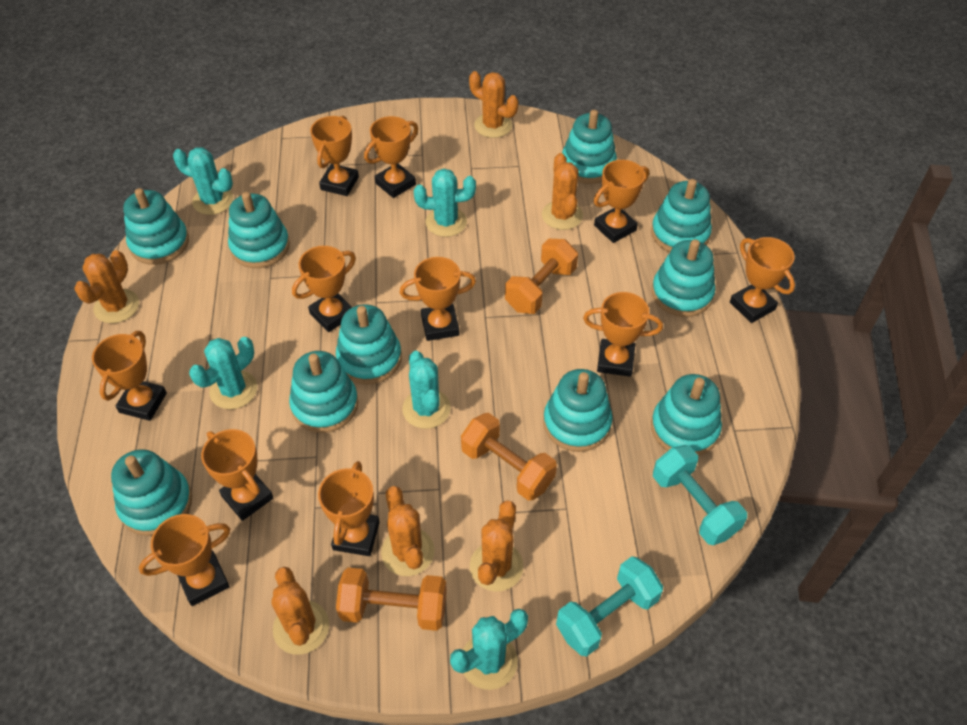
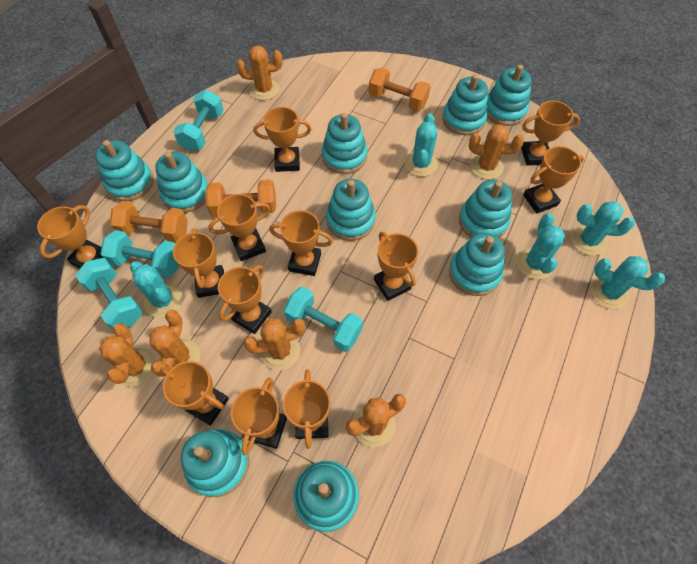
orange trophy: 11 -> 12
turquoise dumbbell: 2 -> 4

